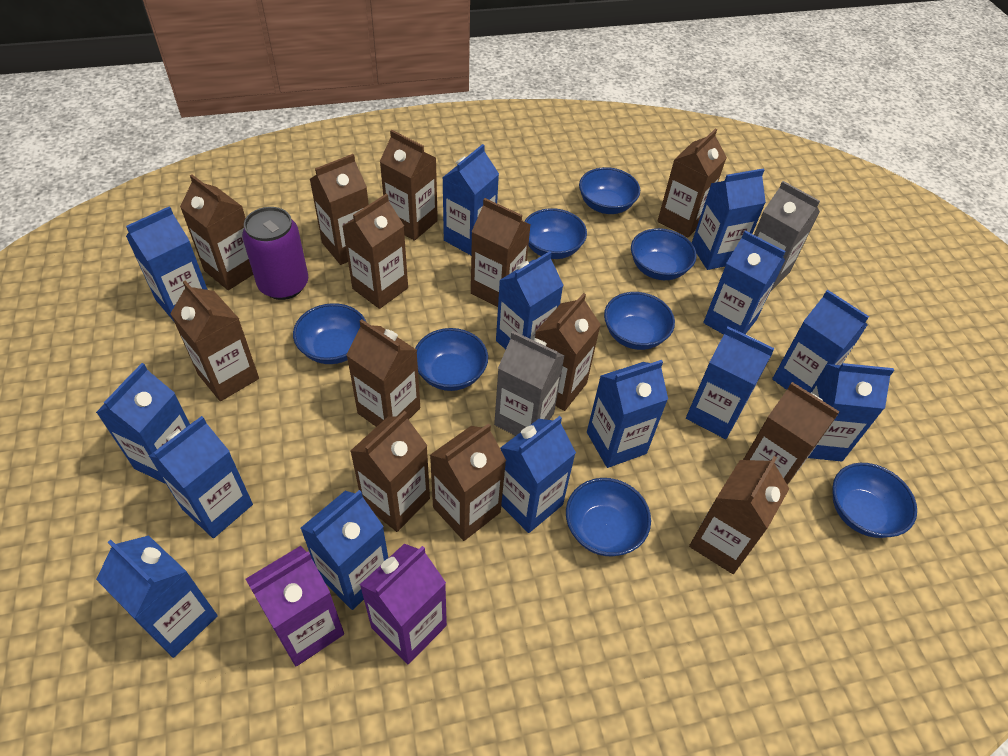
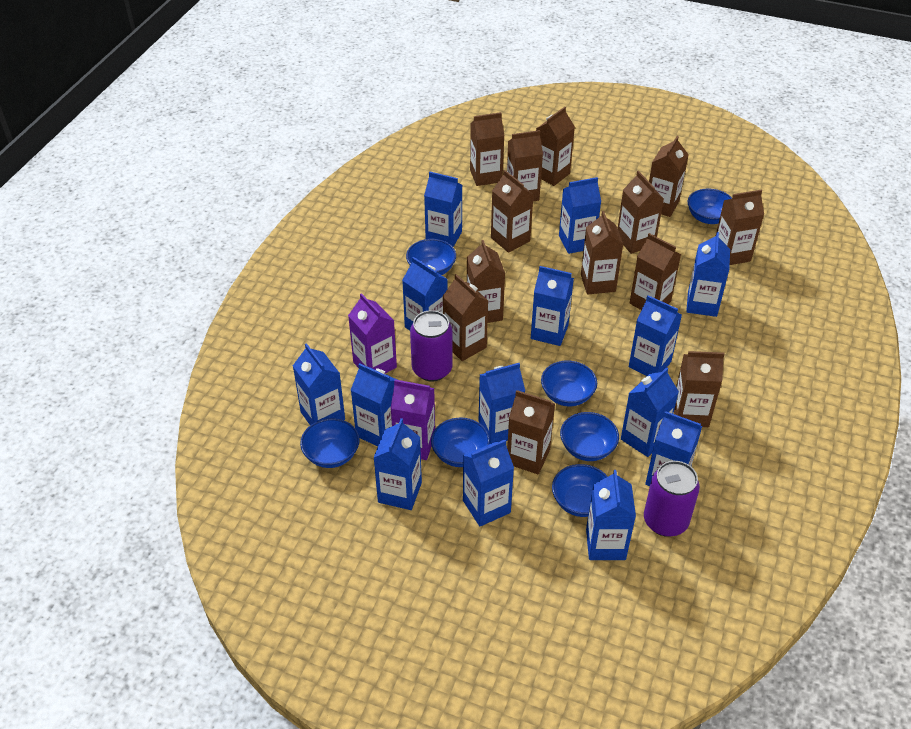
blue bowl: 8 -> 7
grey carton: 2 -> 0
purple can: 1 -> 2

